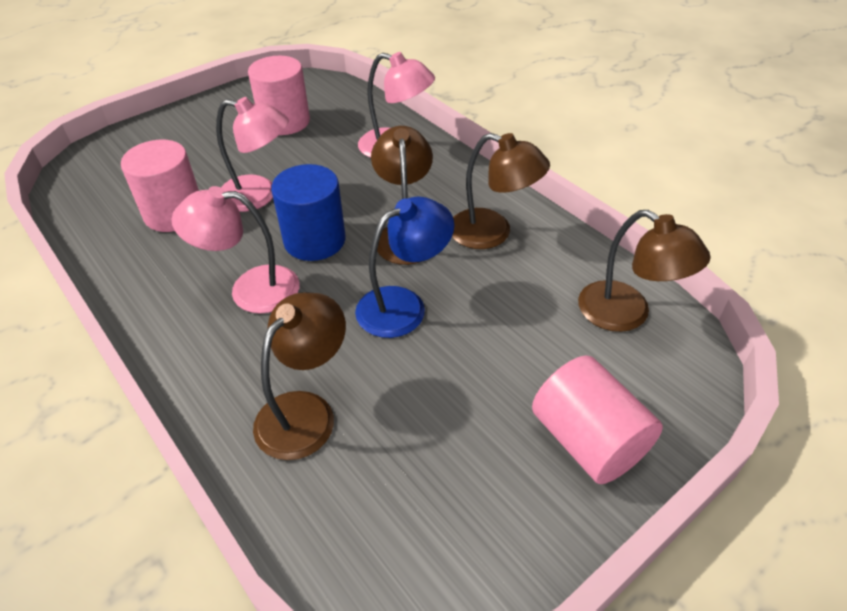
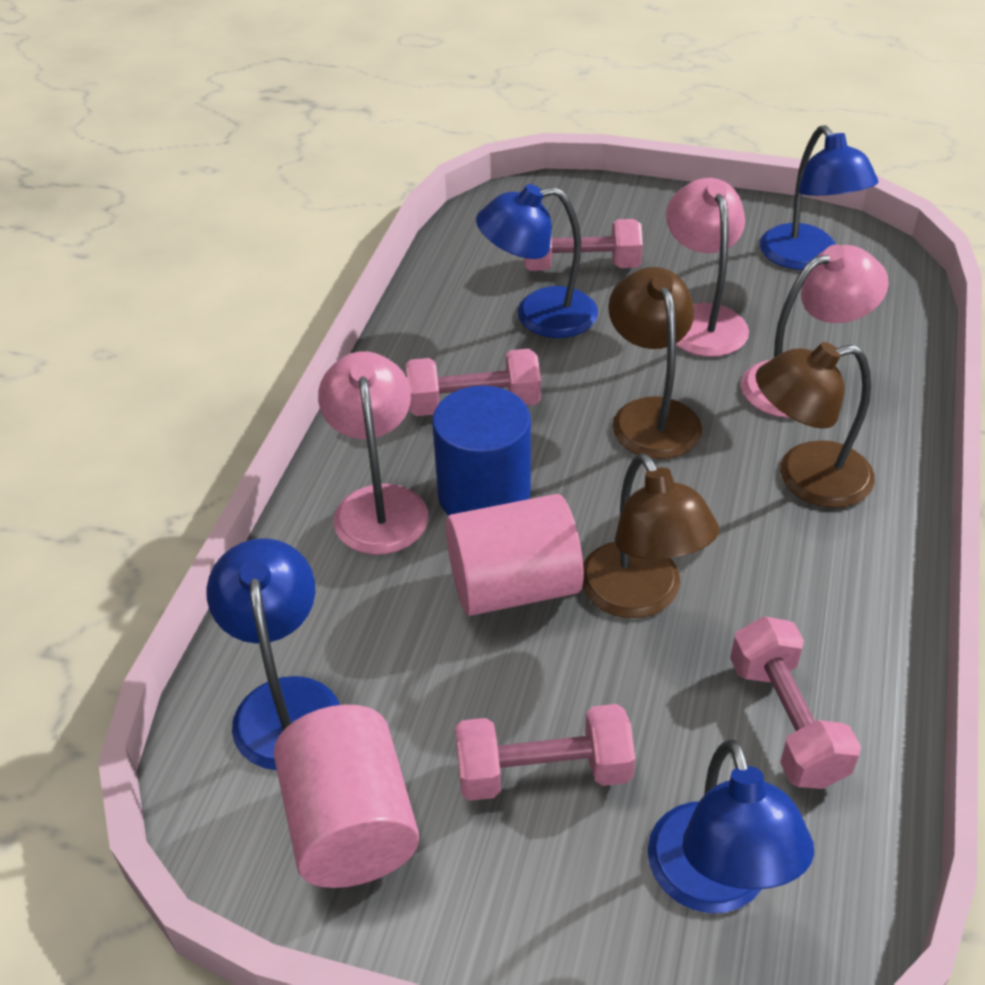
blue lamp: 1 -> 4
brown lamp: 4 -> 3
pink cylinder: 3 -> 2
pink dumbbell: 0 -> 4

